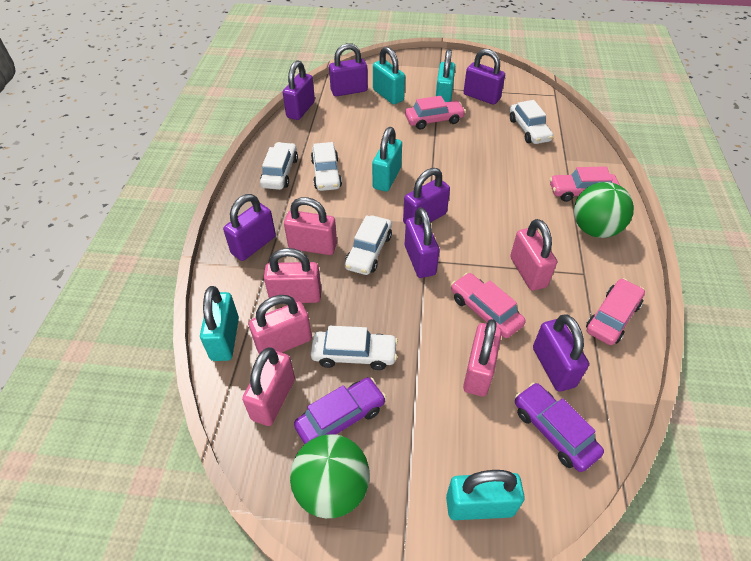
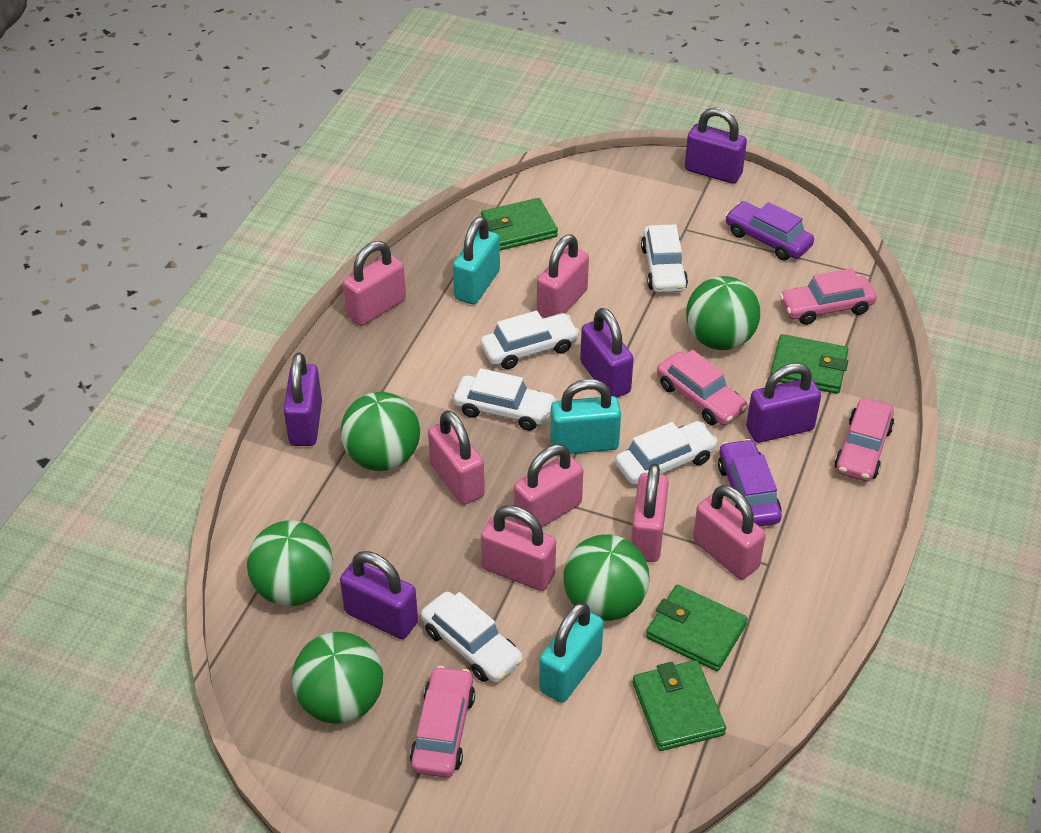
green ball: 2 -> 5
green wallet: 0 -> 4
pink padlock: 6 -> 7
purple padlock: 7 -> 5
turquoise padlock: 5 -> 3

